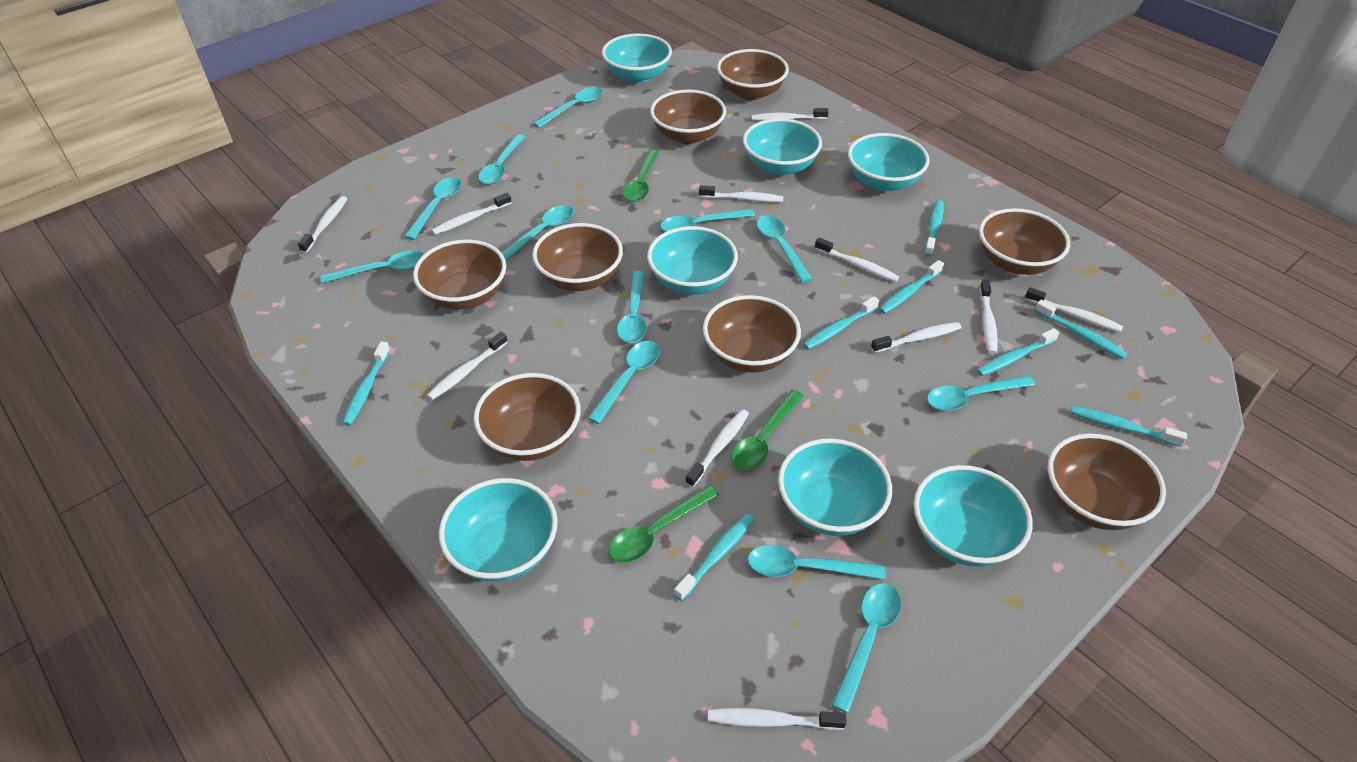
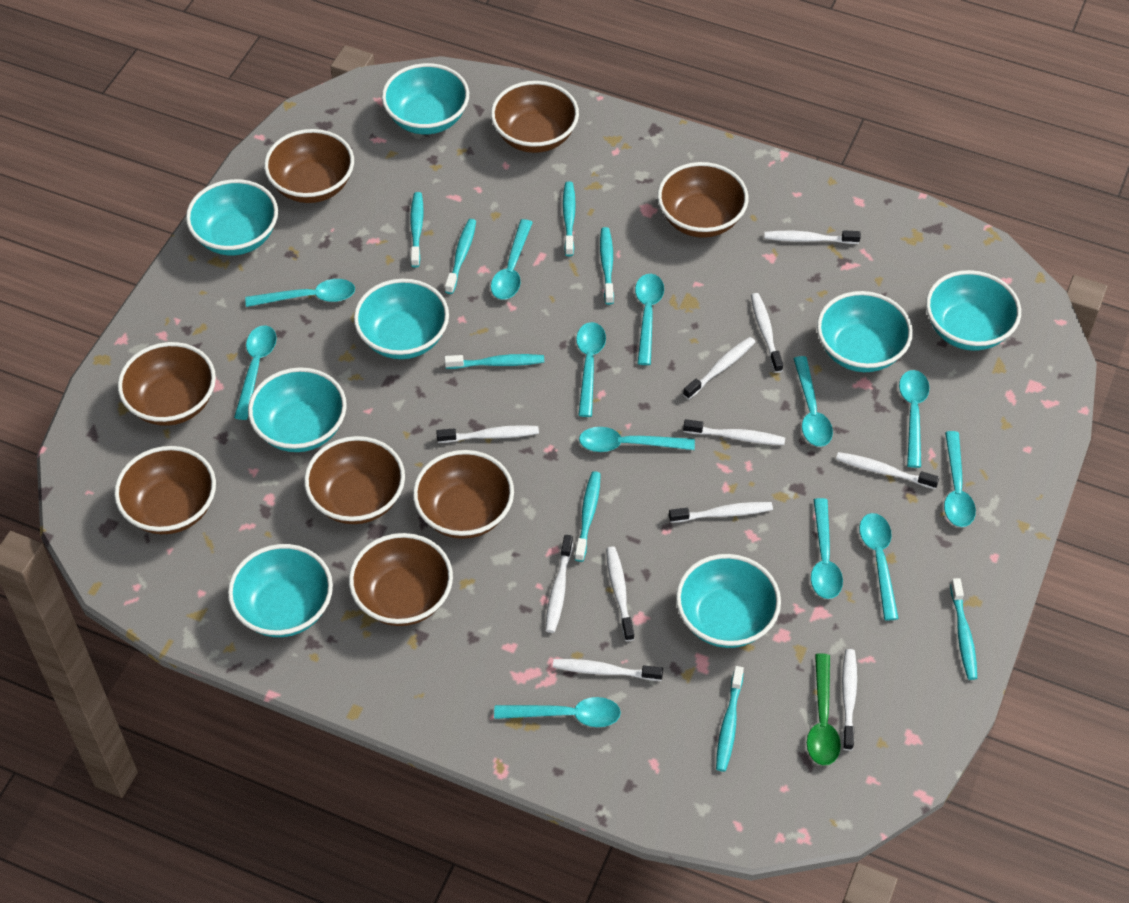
green spoon: 3 -> 1
turquoise bowl: 7 -> 8

